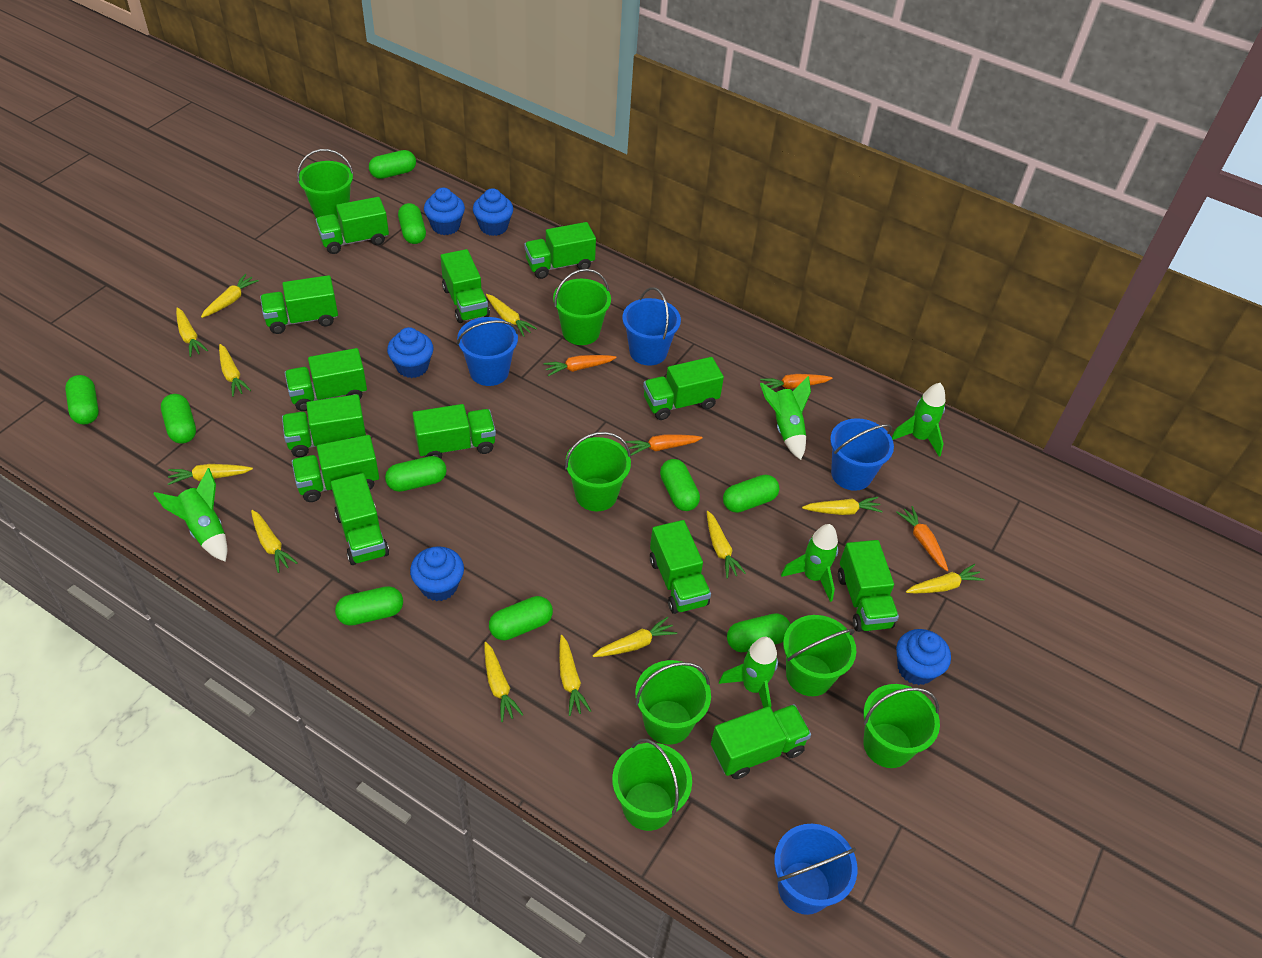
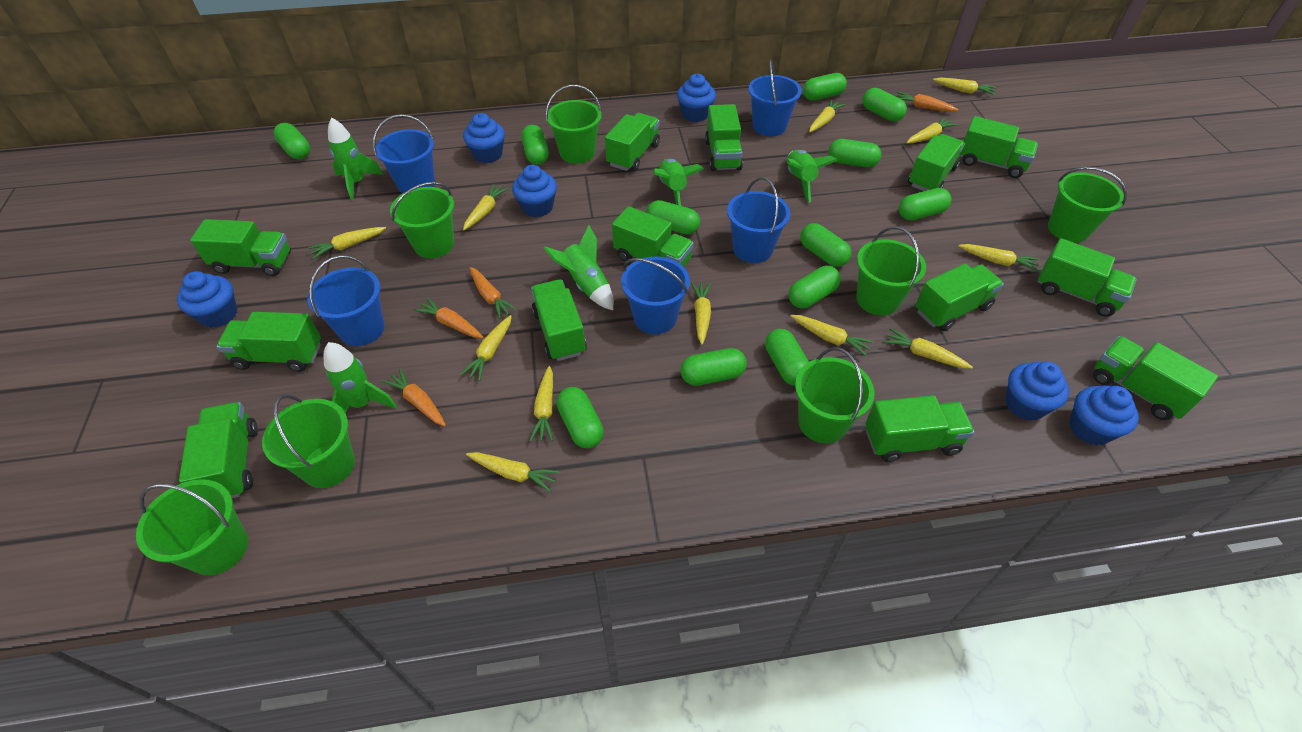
blue bucket: 4 -> 5
blue cupcake: 5 -> 6
green capsule: 10 -> 12

